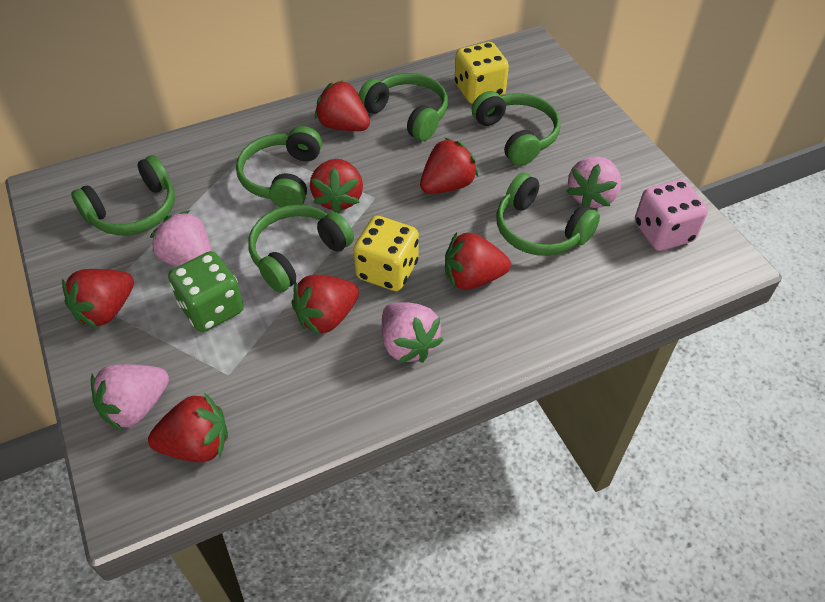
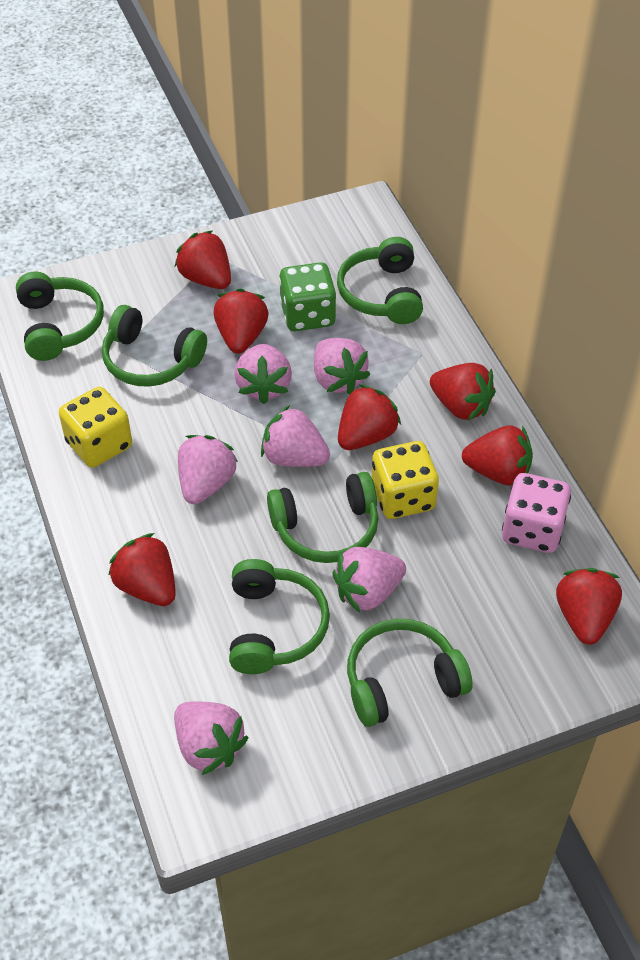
pink strawberry: 4 -> 6

